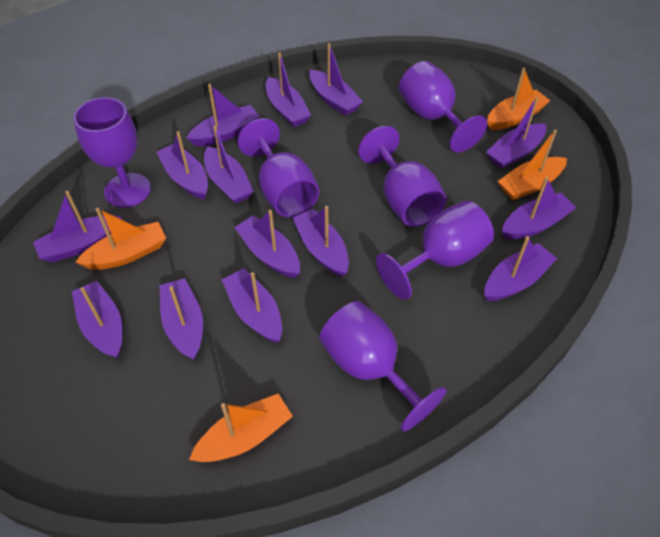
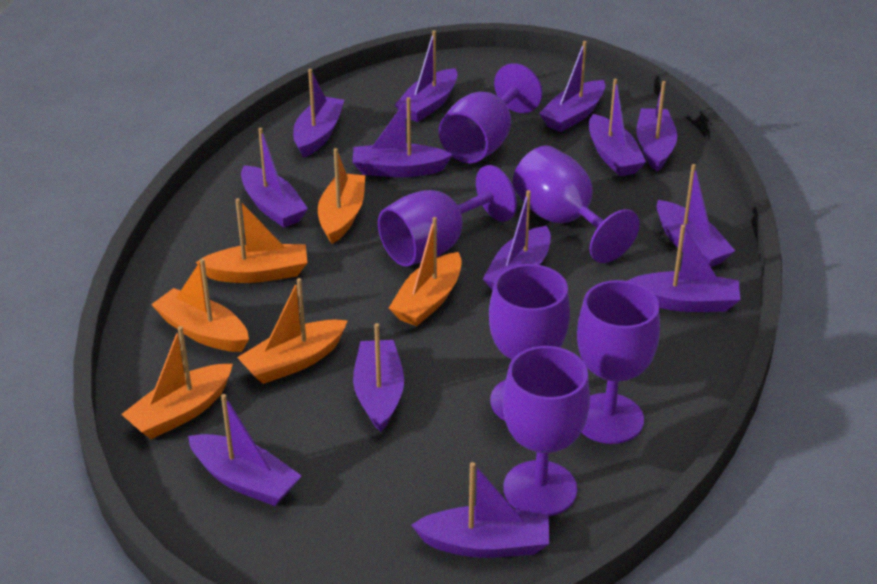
orange boat: 4 -> 6
purple boat: 14 -> 13

